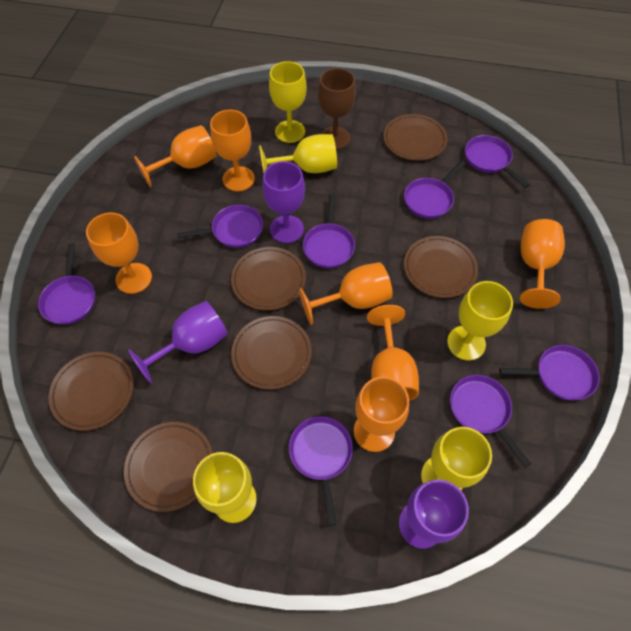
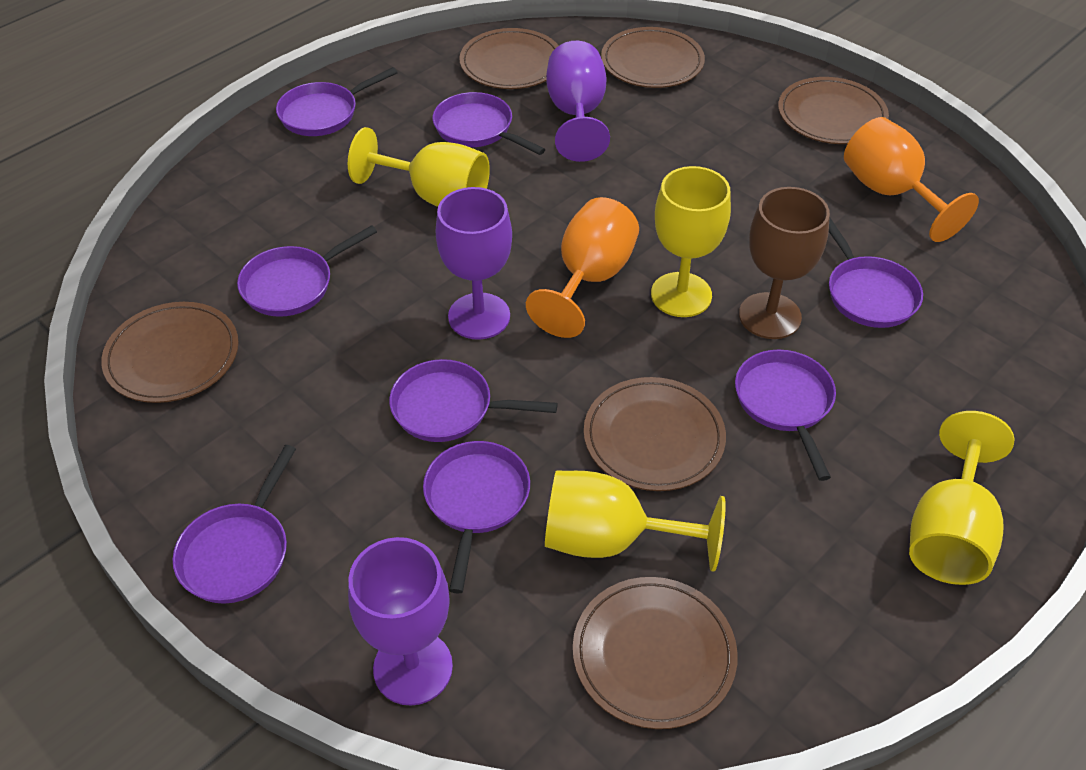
orange goblet: 7 -> 2
yellow goblet: 5 -> 4

